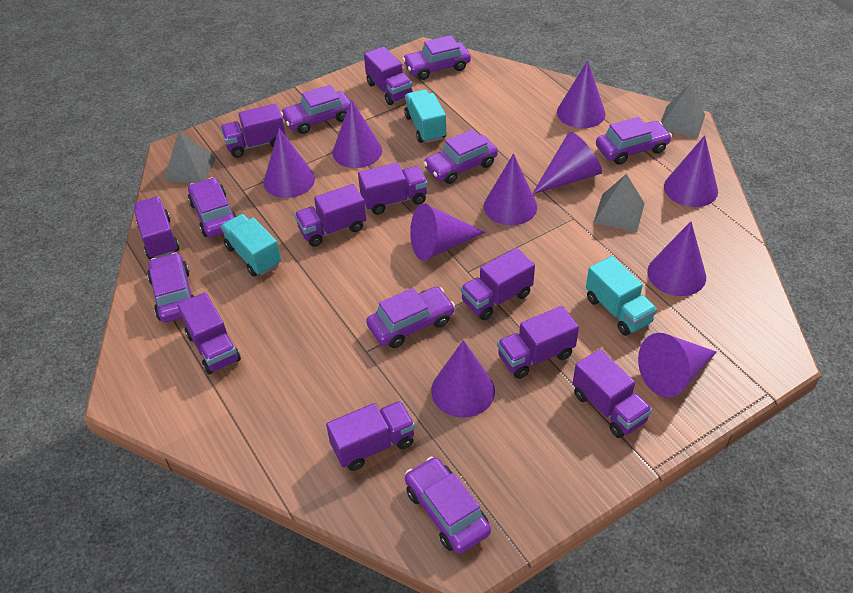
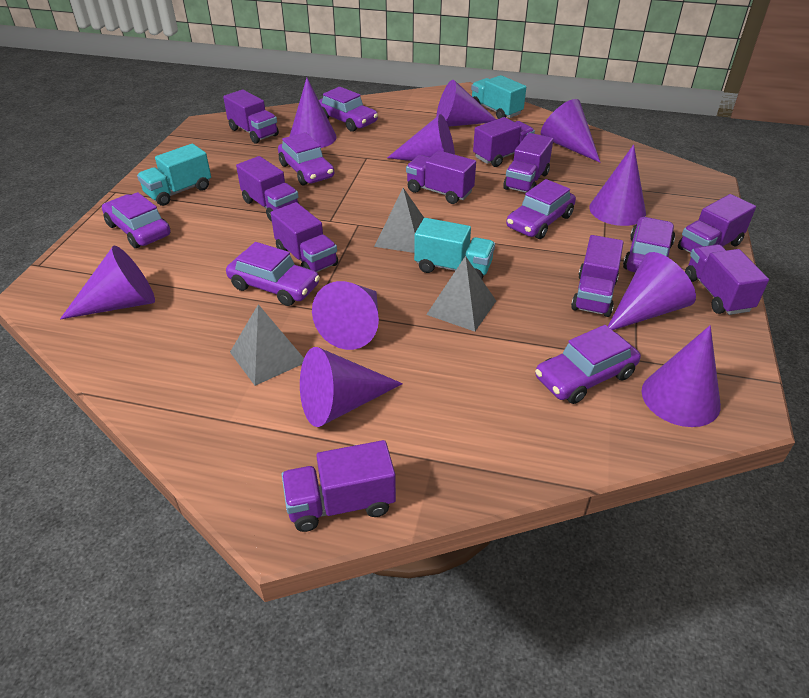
purple car: 8 -> 7

